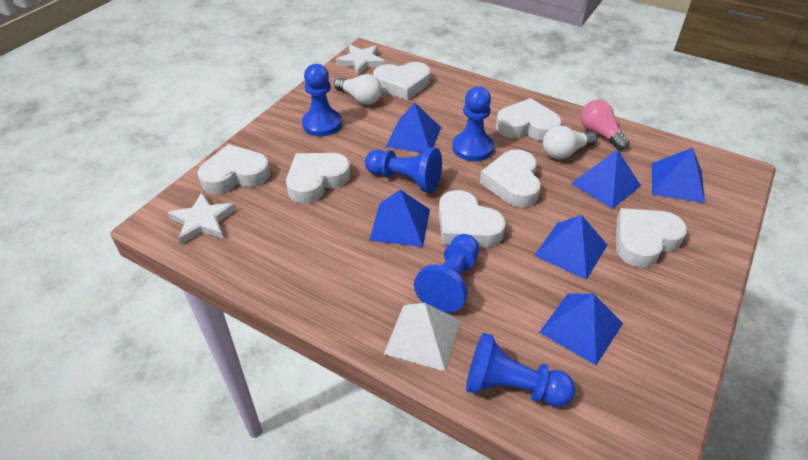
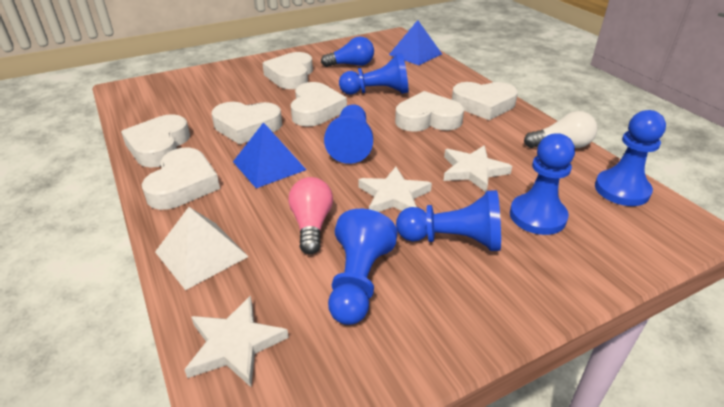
blue light bulb: 0 -> 1
blue pawn: 5 -> 6
blue pyramid: 6 -> 2
white light bulb: 2 -> 1
white star: 2 -> 3

